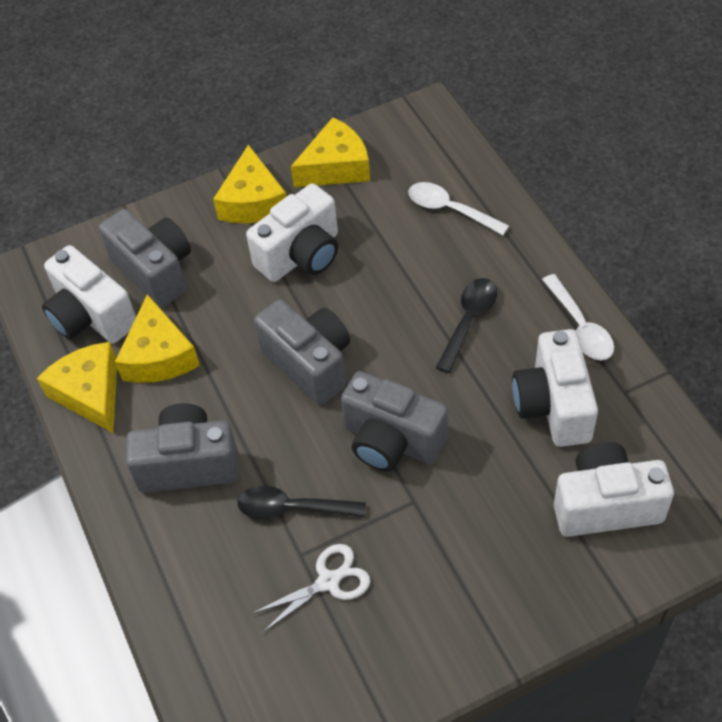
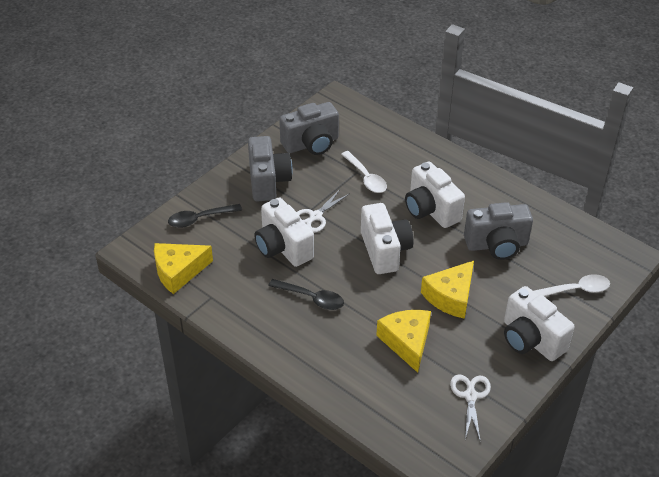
grey camera: 4 -> 3
white scissors: 1 -> 2
yellow cheese: 4 -> 3

